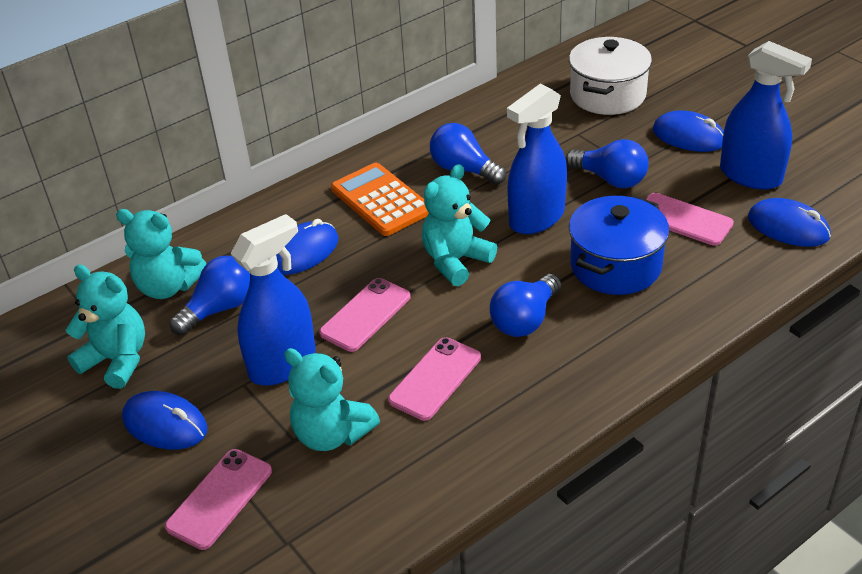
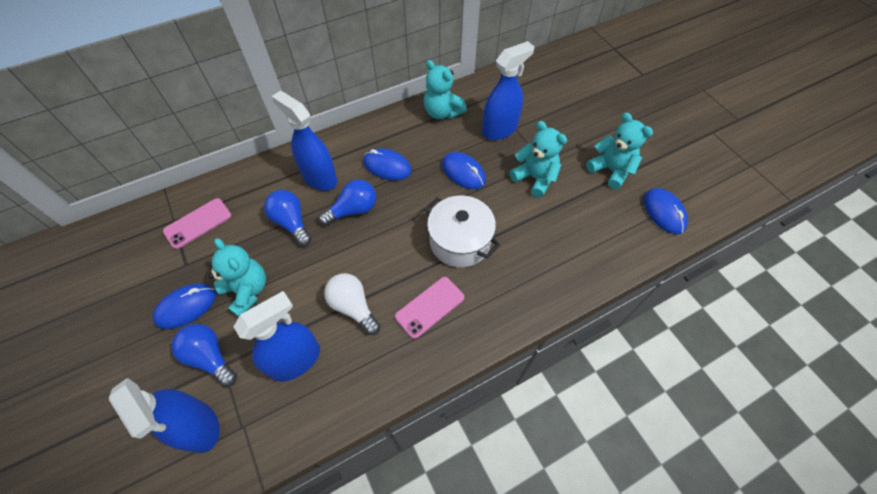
blue light bulb: 4 -> 3
blue pot: 1 -> 0
blue spray bottle: 3 -> 4
orange calculator: 1 -> 0
pink phone: 4 -> 2
white light bulb: 0 -> 1

